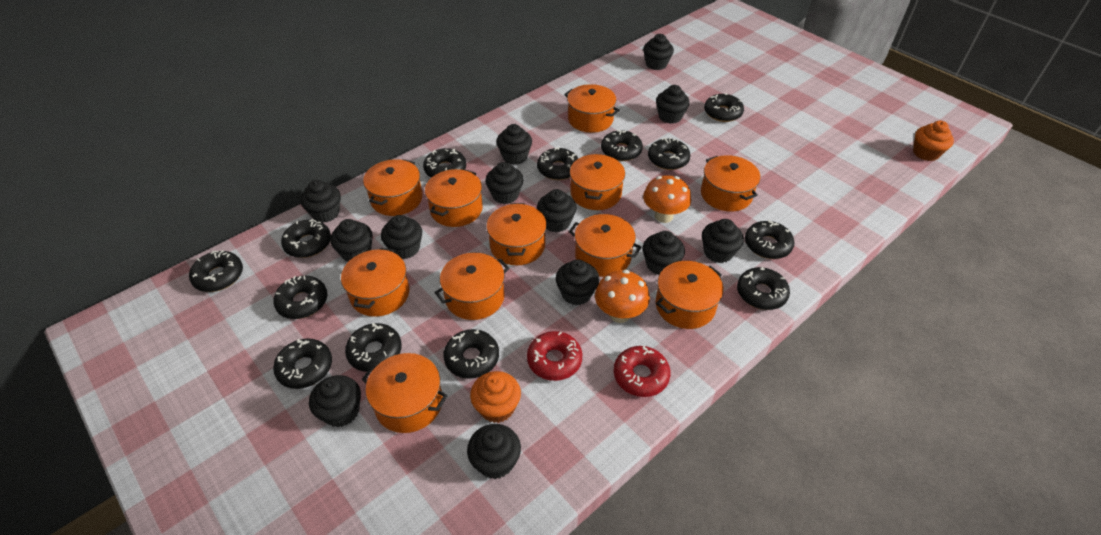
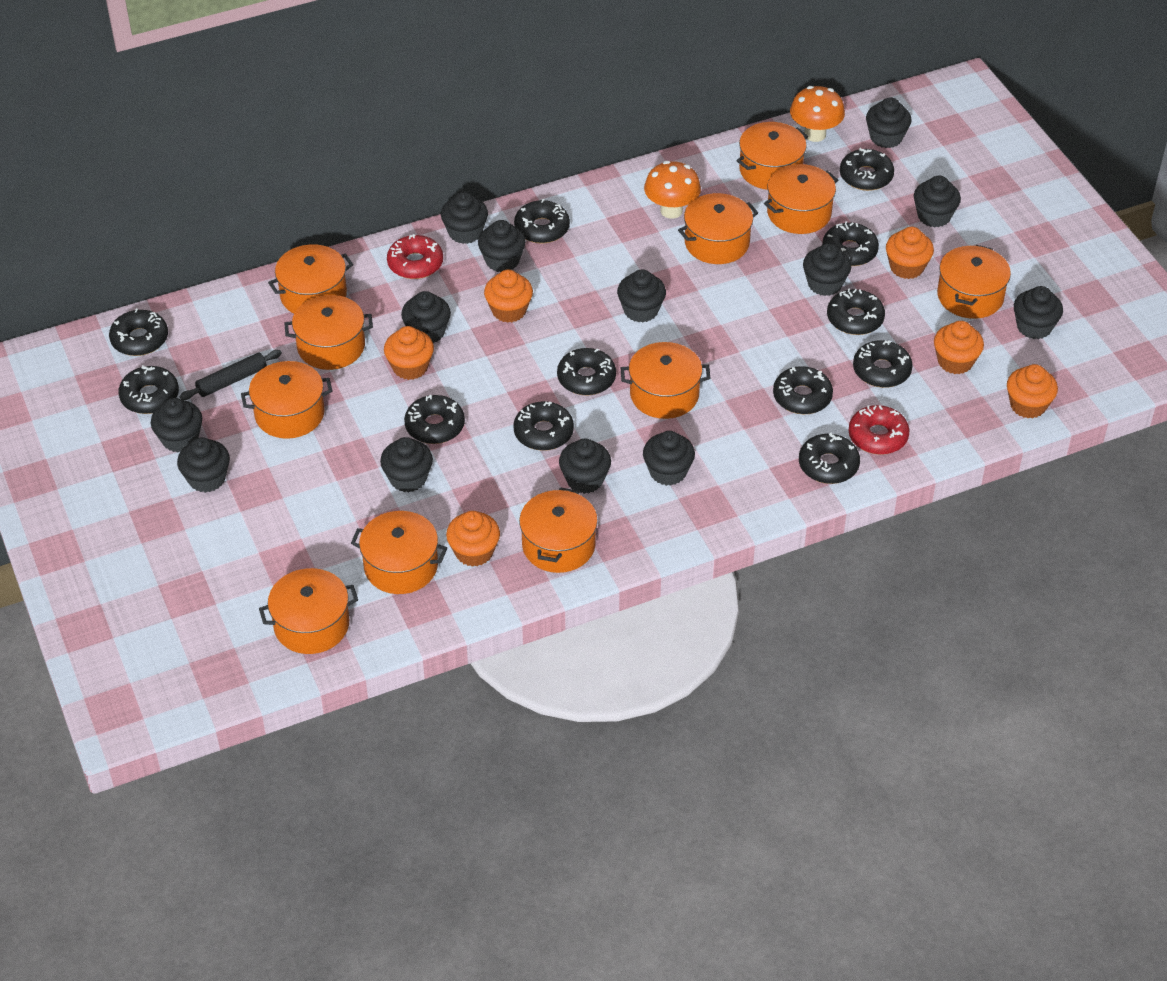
black donut: 13 -> 12
black rolling pin: 0 -> 1
orange cupcake: 2 -> 6

